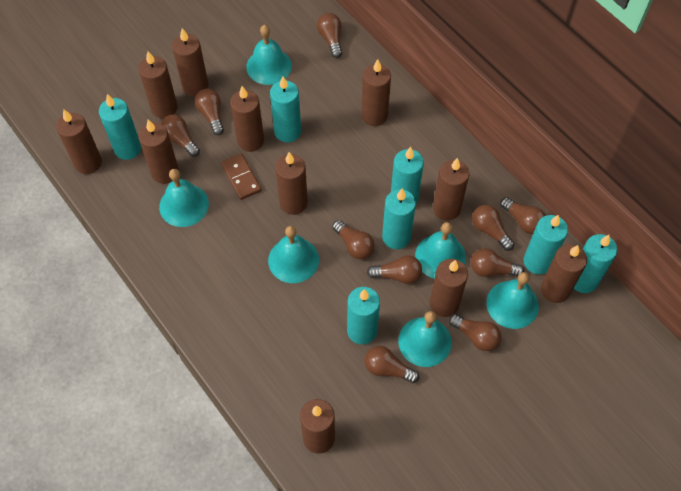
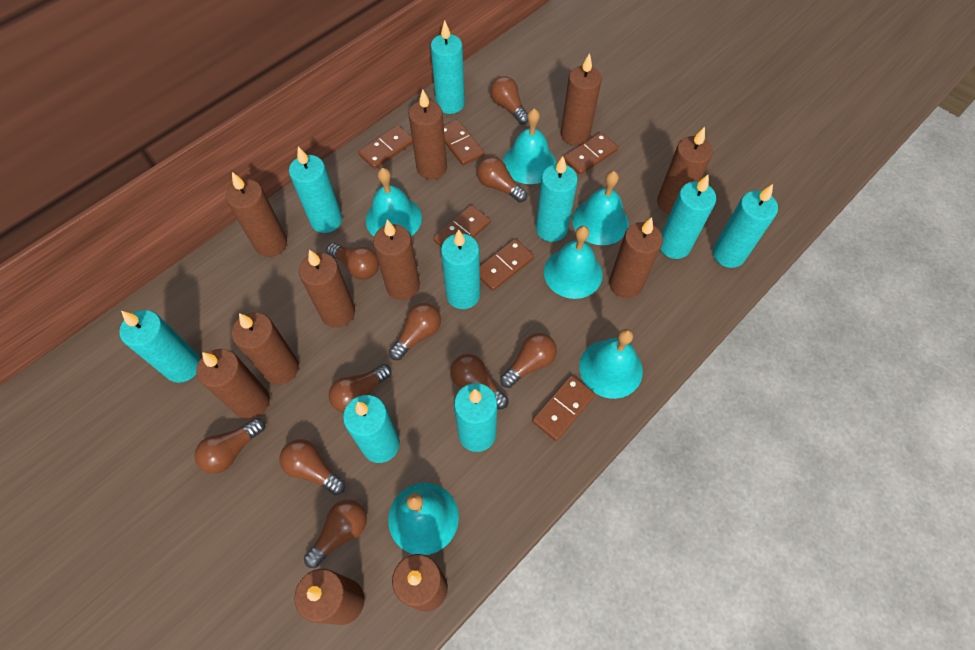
brown domino: 1 -> 6
turquoise candle: 7 -> 9

